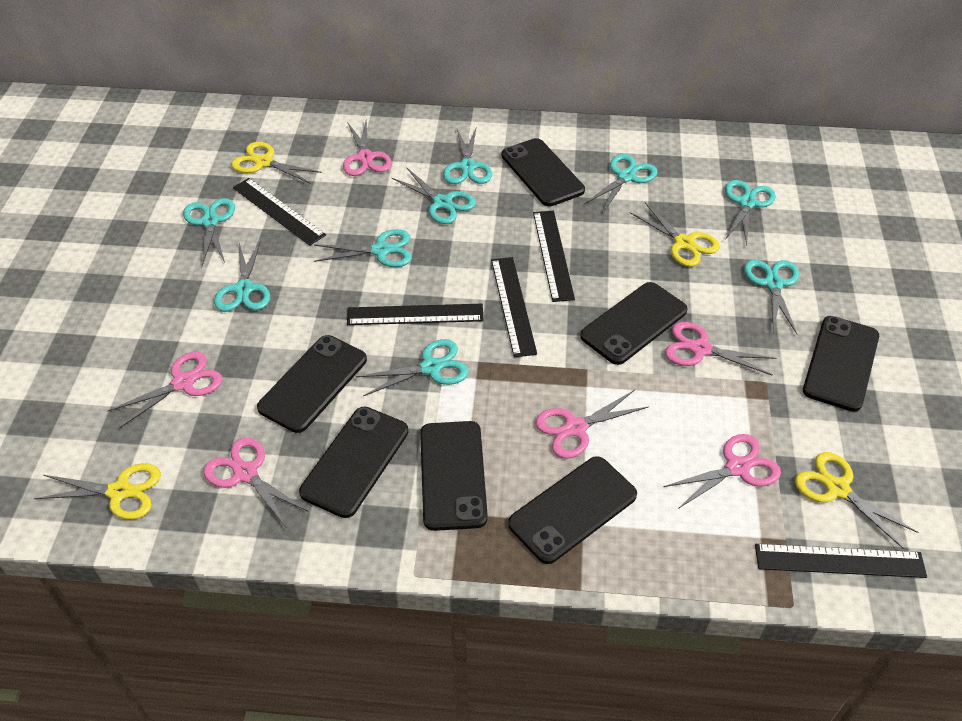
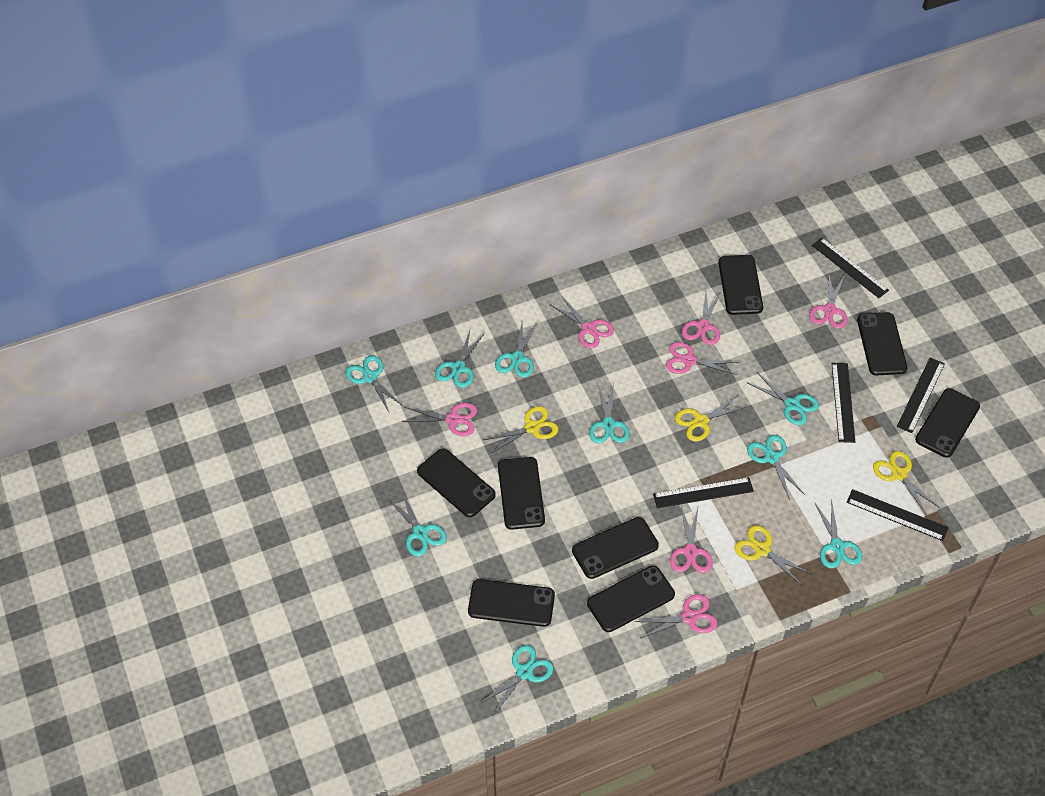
black phone: 7 -> 8
pink scissors: 6 -> 7

